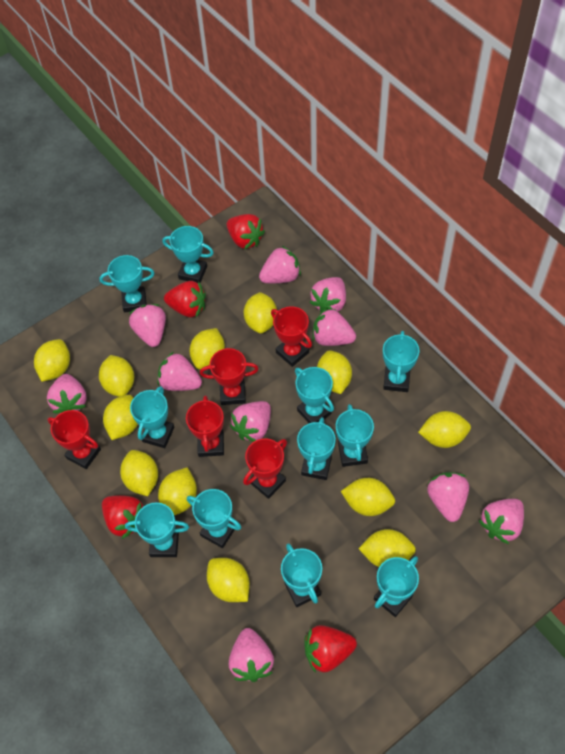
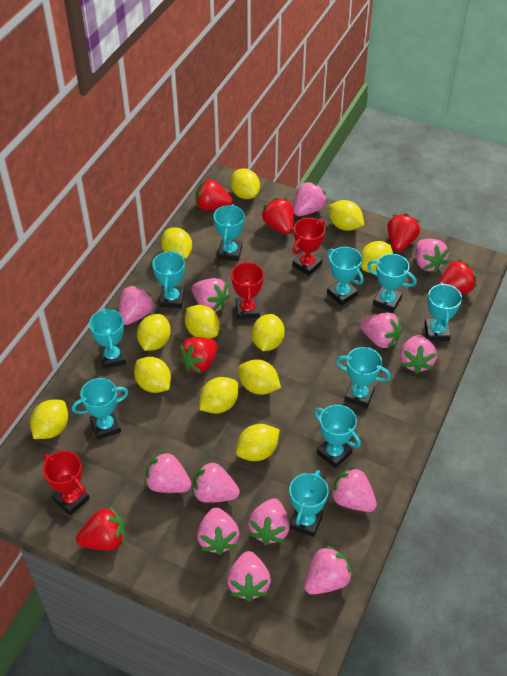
pink strawberry: 10 -> 13
red strawberry: 4 -> 6
red trophy: 5 -> 3
turquoise trophy: 11 -> 10

